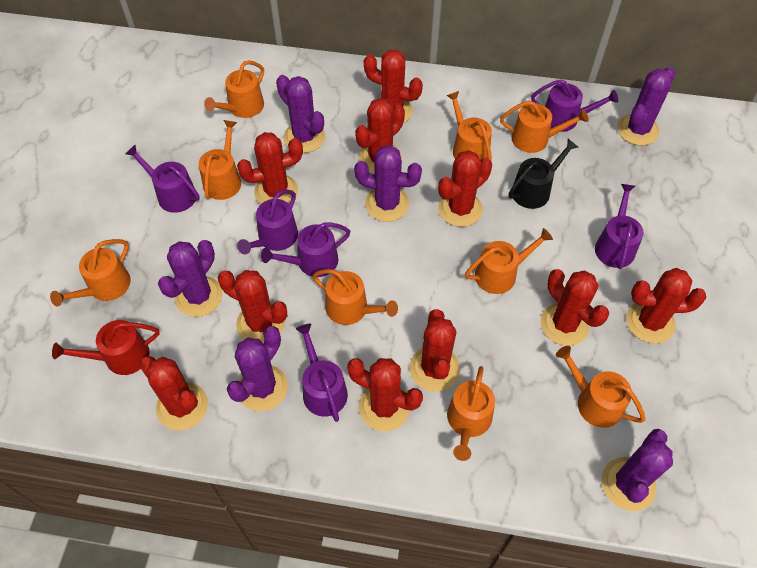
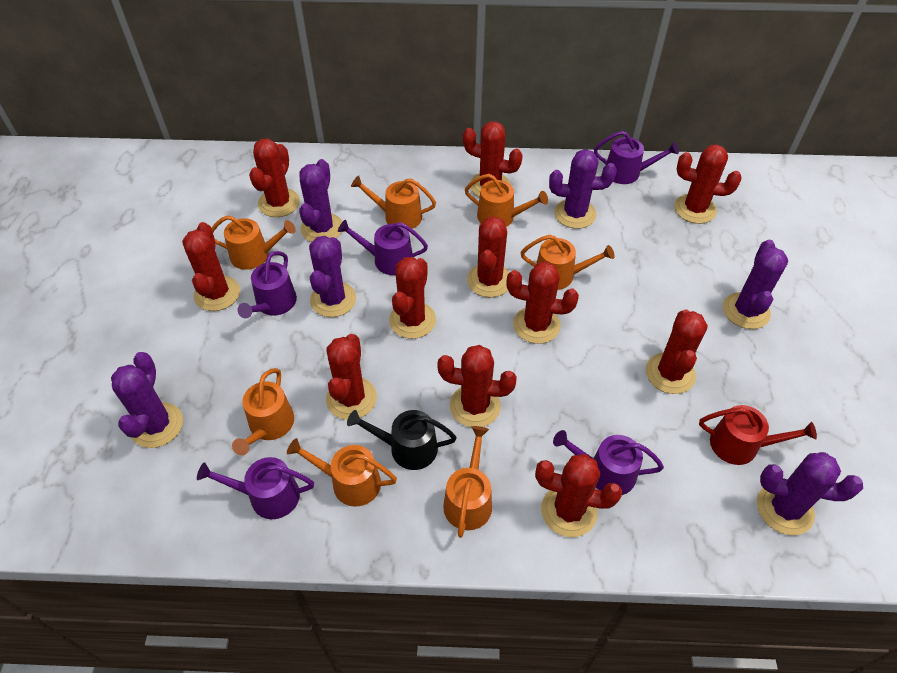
orange watering can: 9 -> 7
purple watering can: 6 -> 5
red cactus: 10 -> 11

